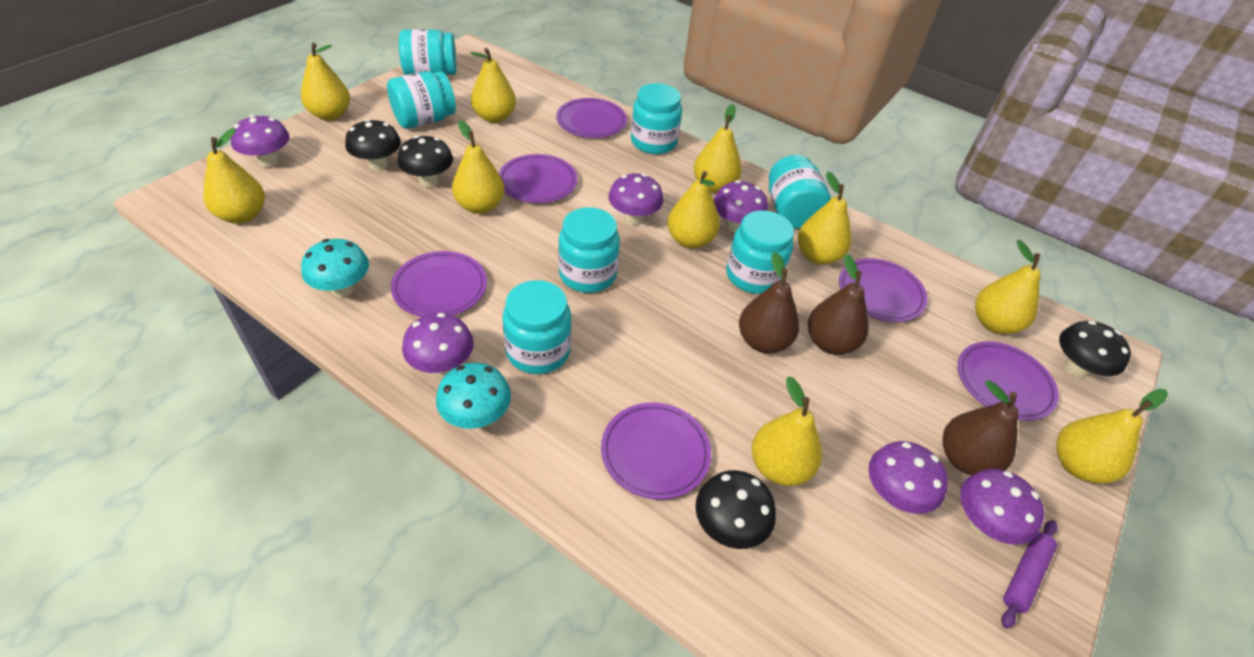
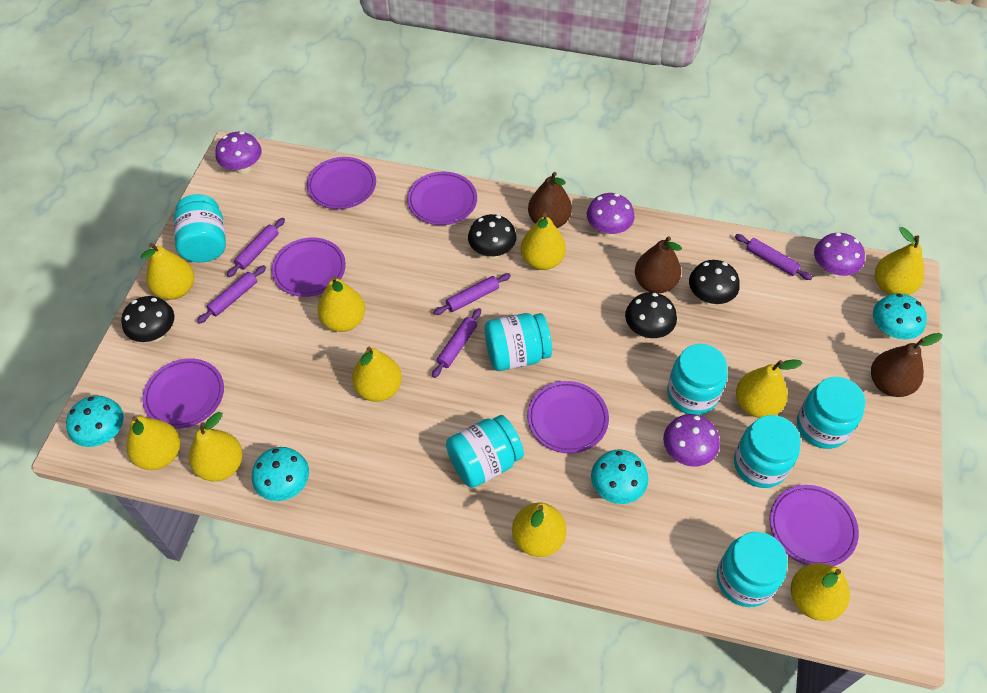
purple mushroom: 6 -> 4
purple rolling pin: 1 -> 5
turquoise mushroom: 2 -> 4

